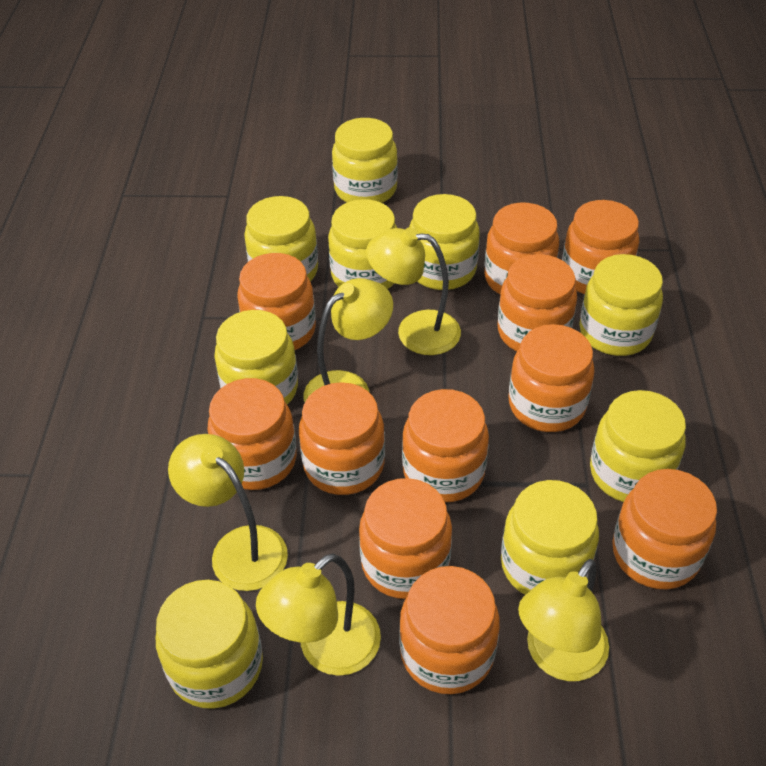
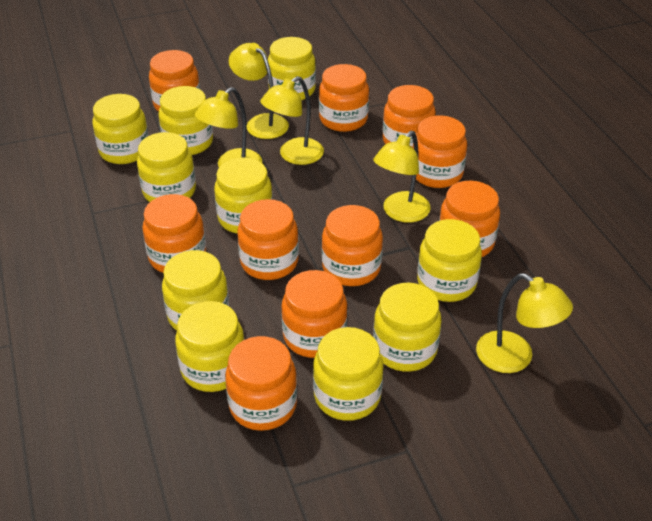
orange jar: 11 -> 10
yellow jar: 9 -> 10

